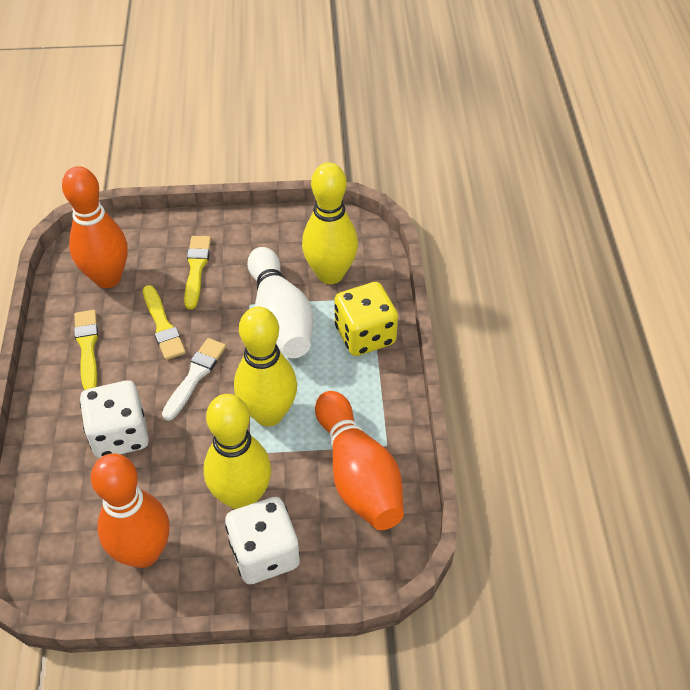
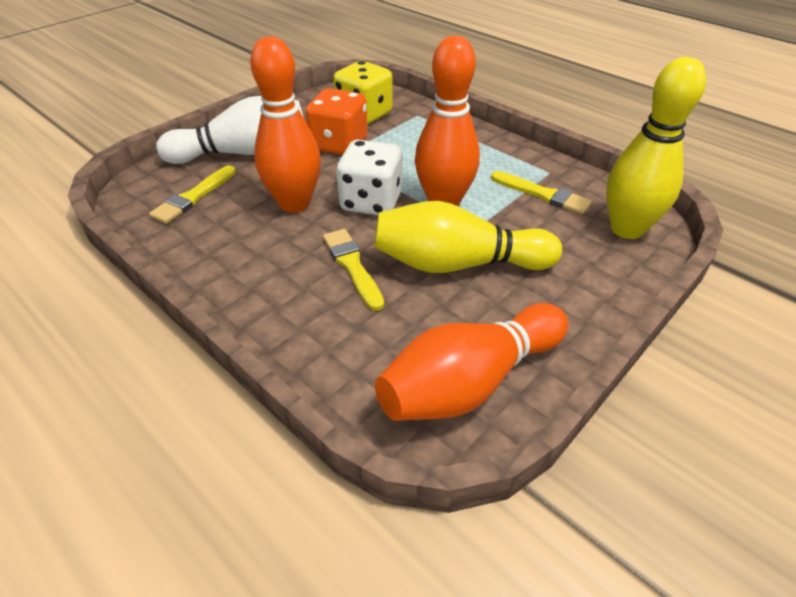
orange dice: 0 -> 1
white brush: 1 -> 0
white dice: 2 -> 1
yellow bowling pin: 3 -> 2

